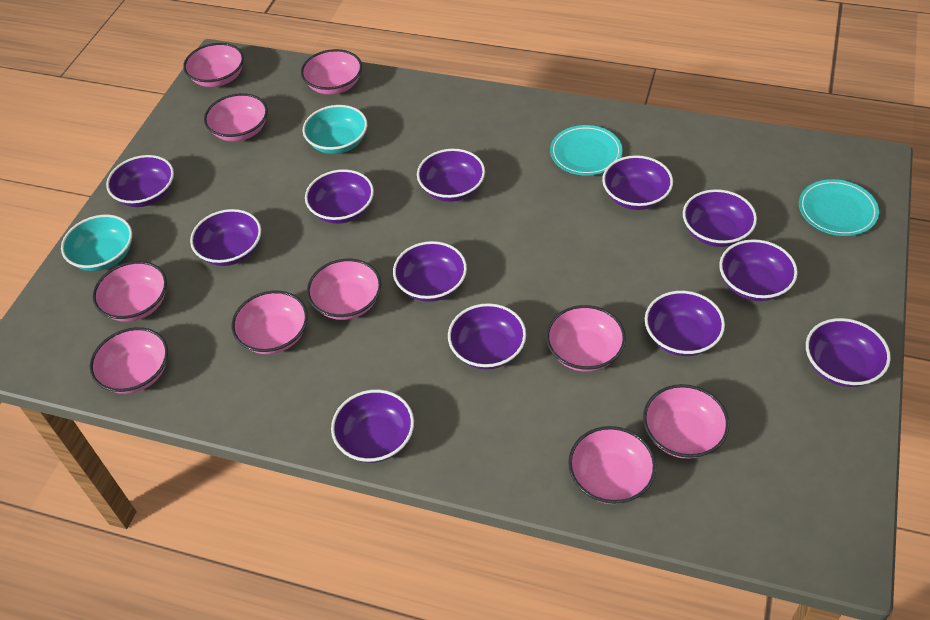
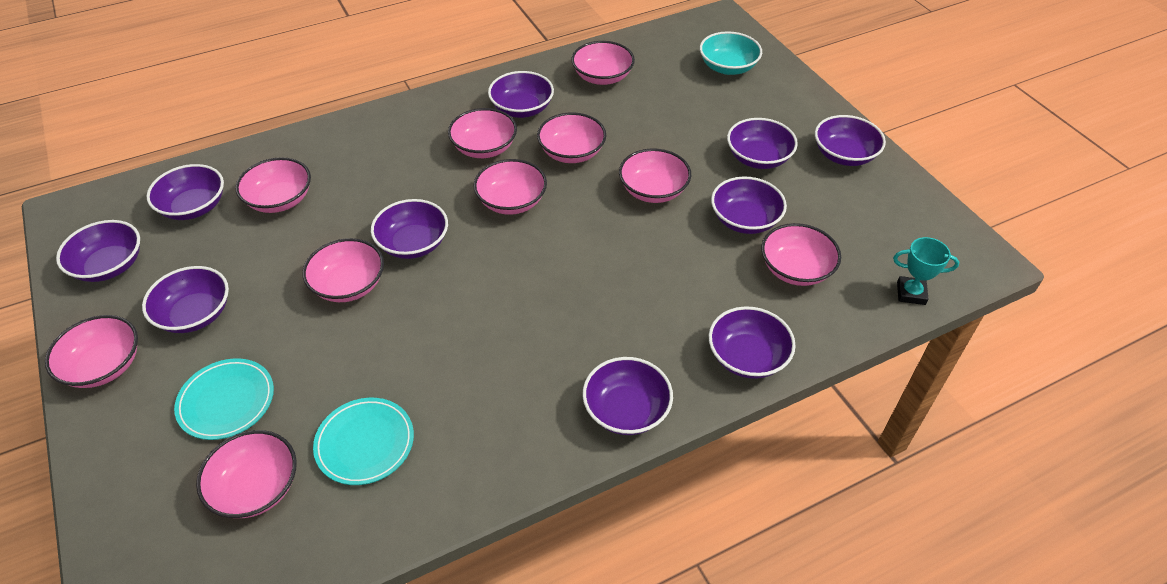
purple bowl: 12 -> 10
turquoise bowl: 2 -> 1
turquoise trophy: 0 -> 1

